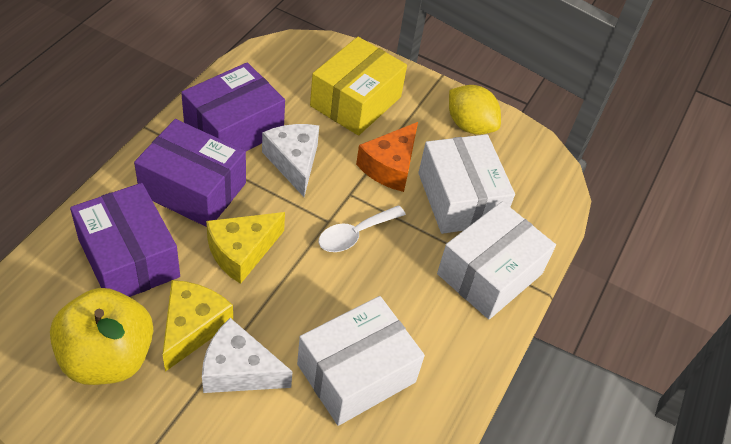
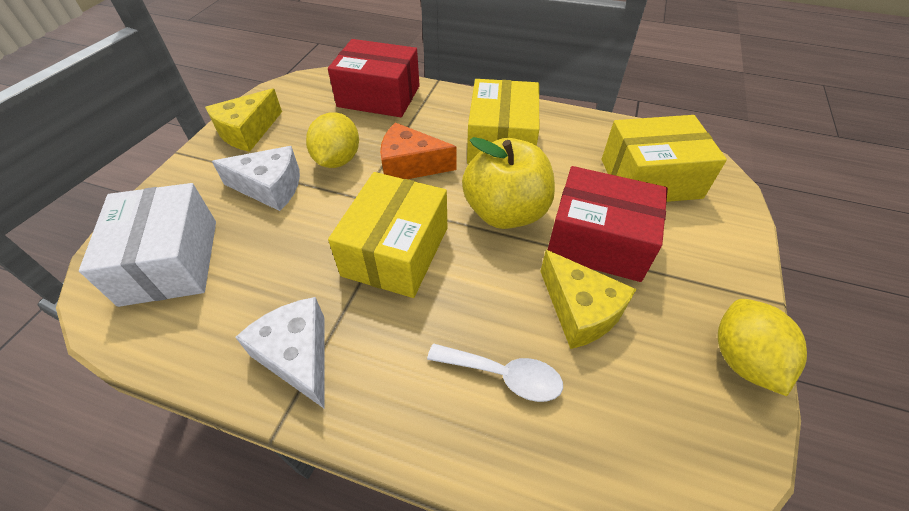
purple box: 3 -> 0
red box: 0 -> 2
white box: 3 -> 1
yellow box: 1 -> 3
yellow lemon: 1 -> 2

